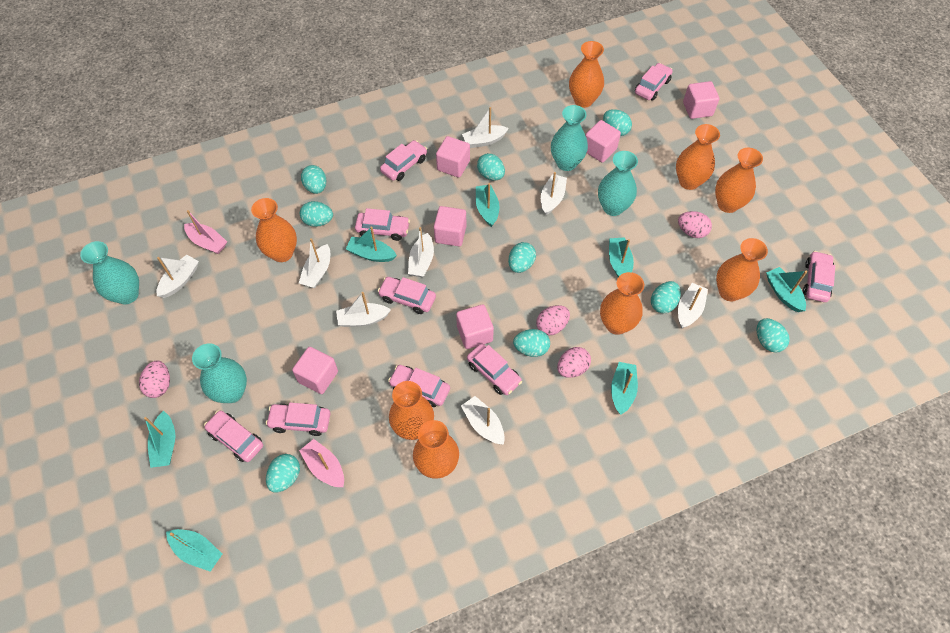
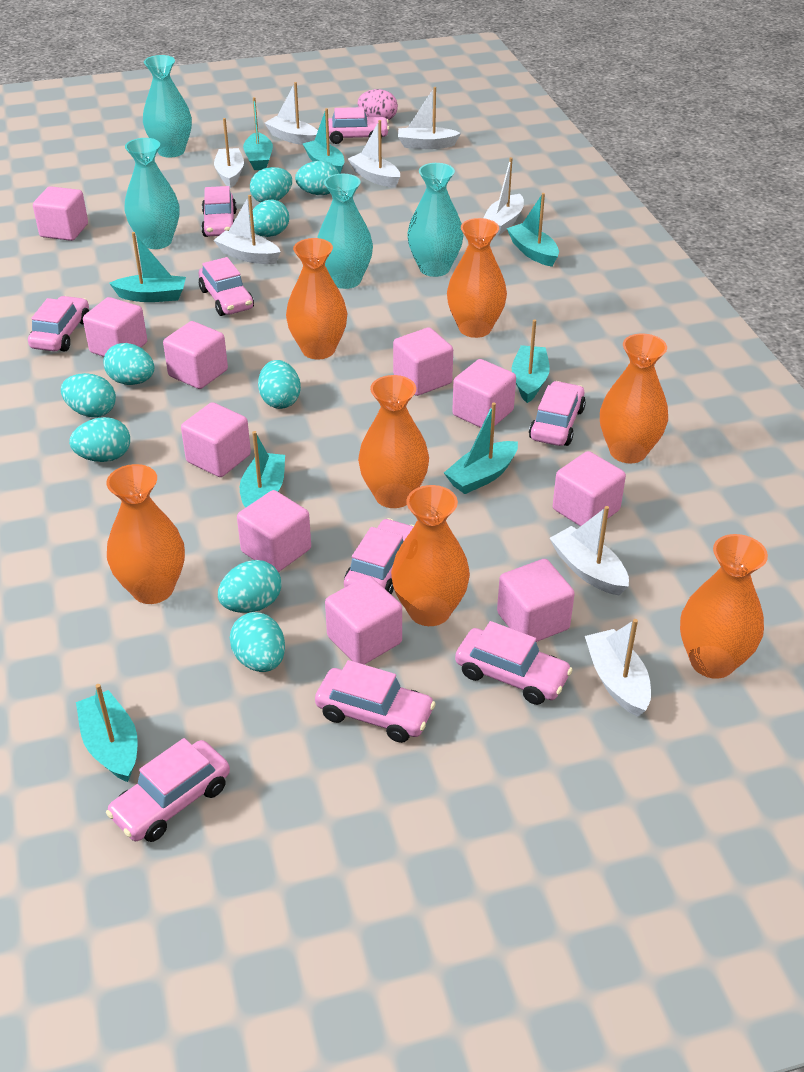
orange vase: 8 -> 7
pink boat: 2 -> 0
pink cube: 6 -> 10
pink egg: 4 -> 1
turquoise boat: 7 -> 8

